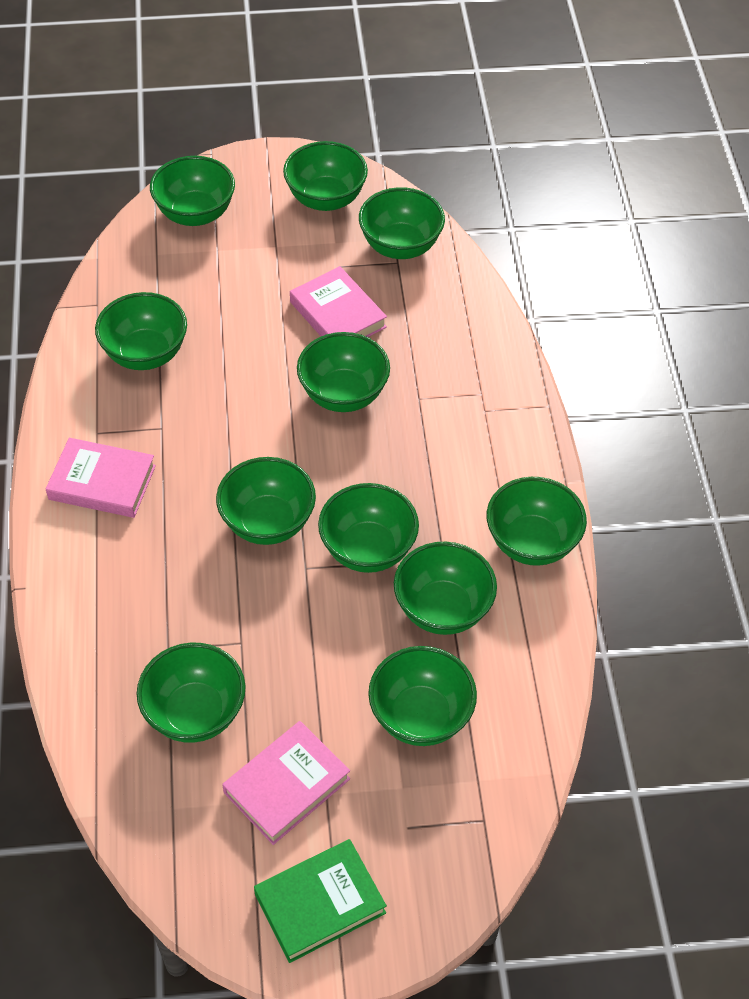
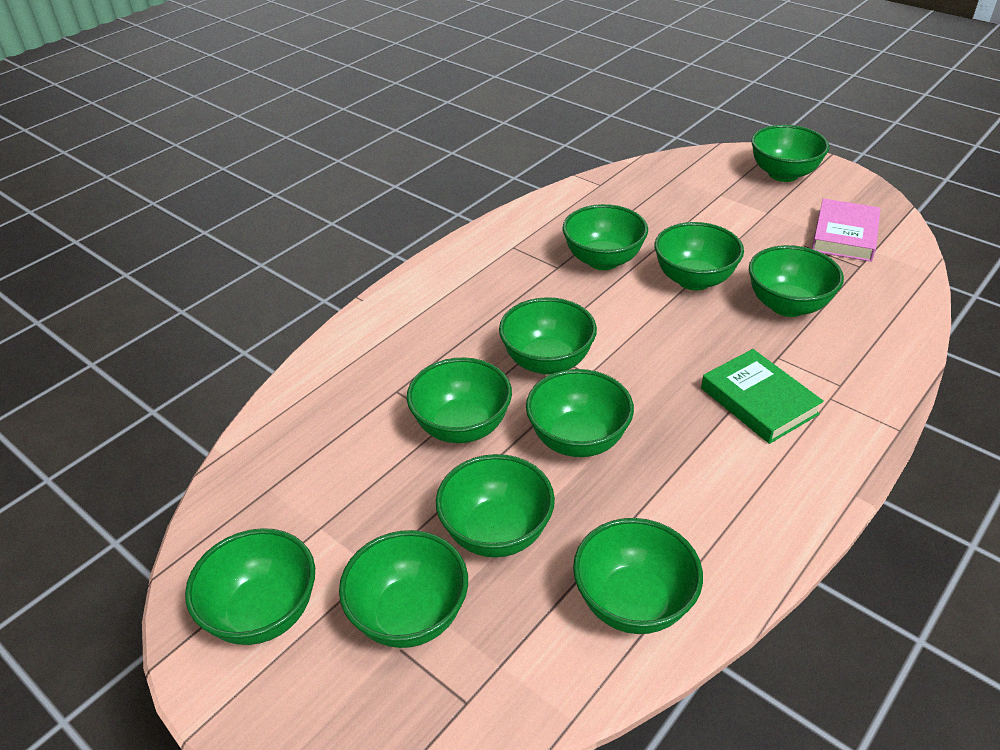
pink book: 3 -> 1

